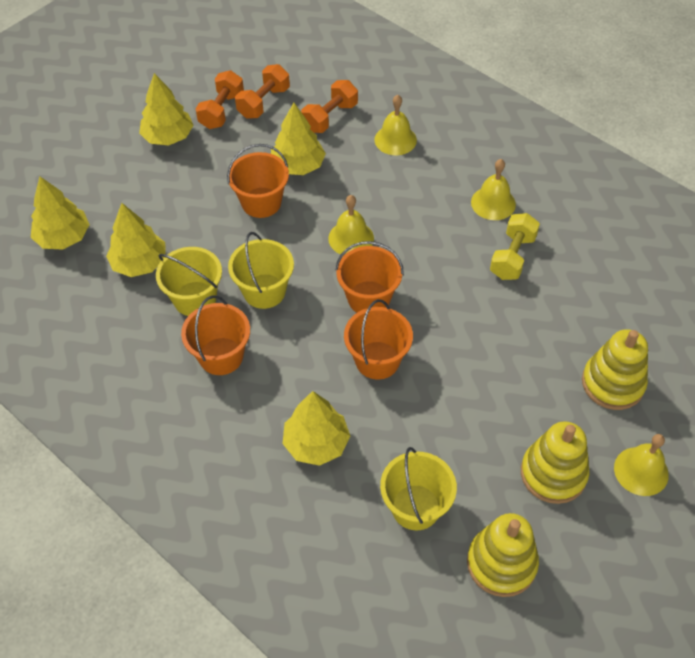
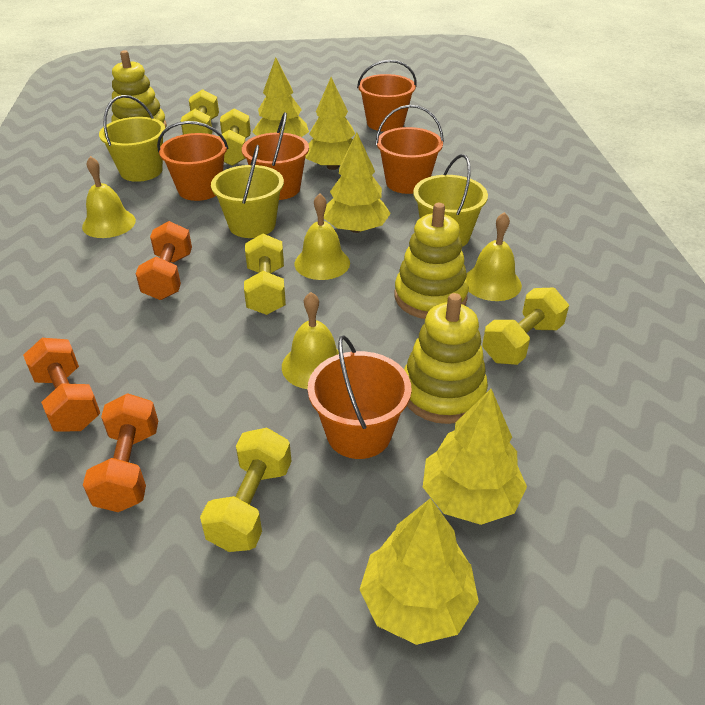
orange bucket: 4 -> 5
yellow dumbbell: 1 -> 5

